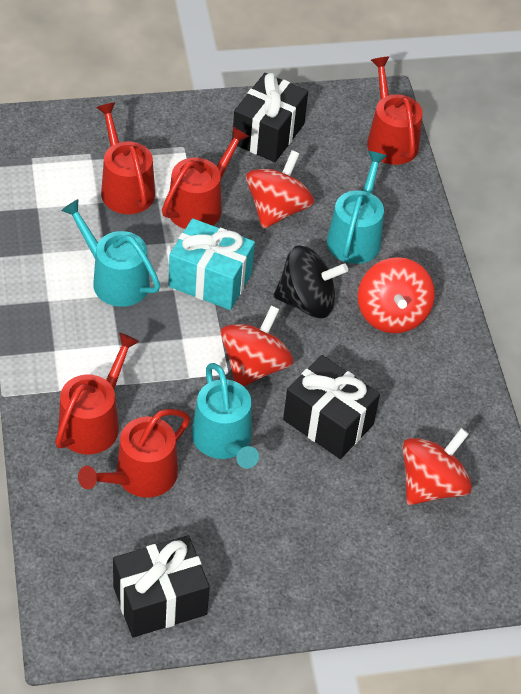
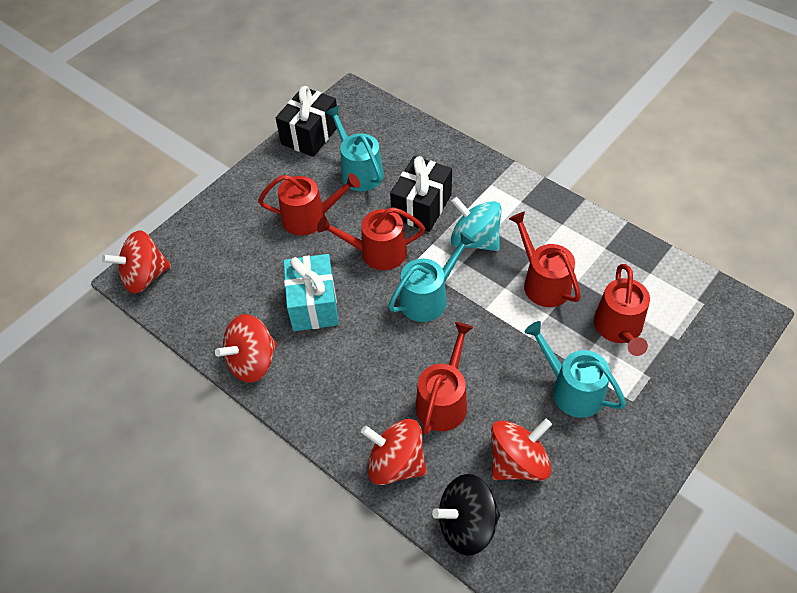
black gift: 3 -> 2
turquoise spinning top: 0 -> 1

